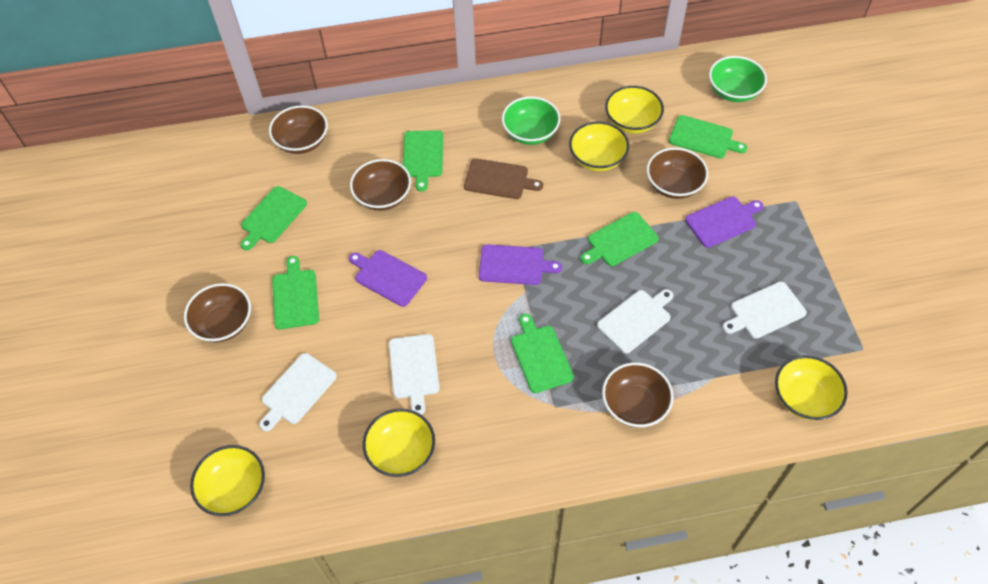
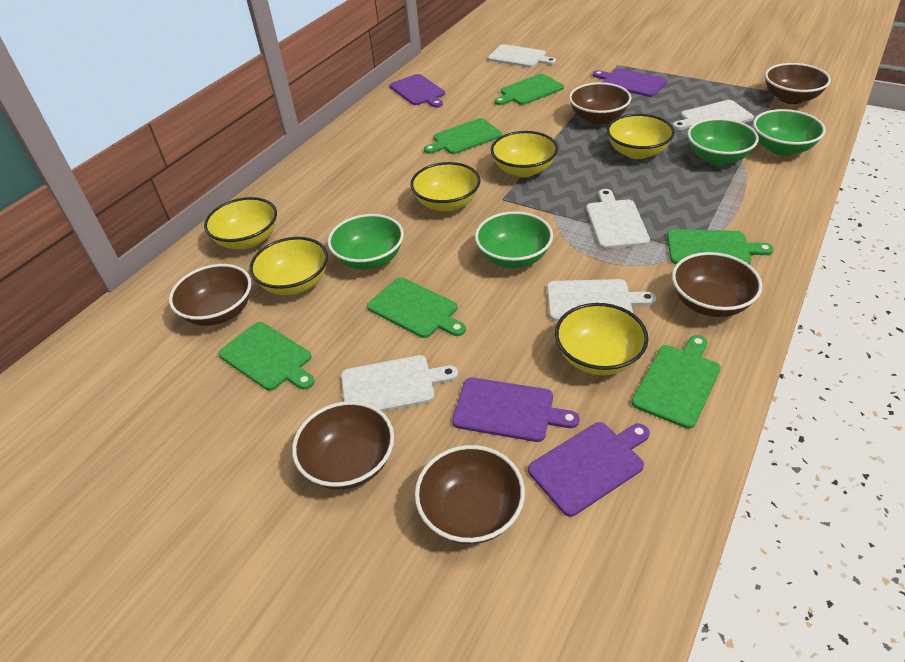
brown bowl: 5 -> 6
brown cutting board: 1 -> 0
green bowl: 2 -> 4
purple cutting board: 3 -> 4
white cutting board: 4 -> 5
yellow bowl: 5 -> 6

